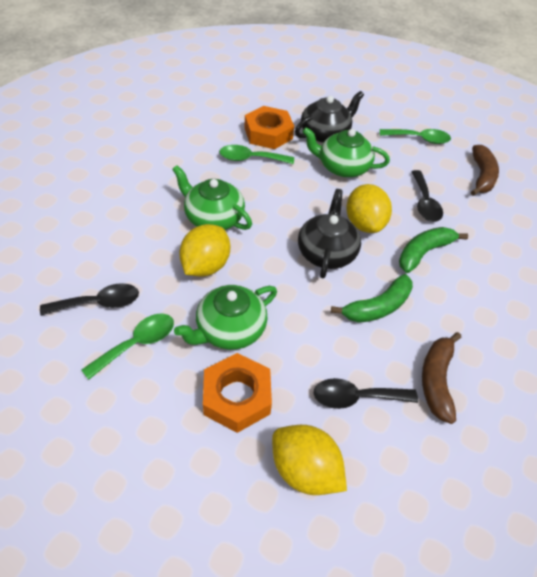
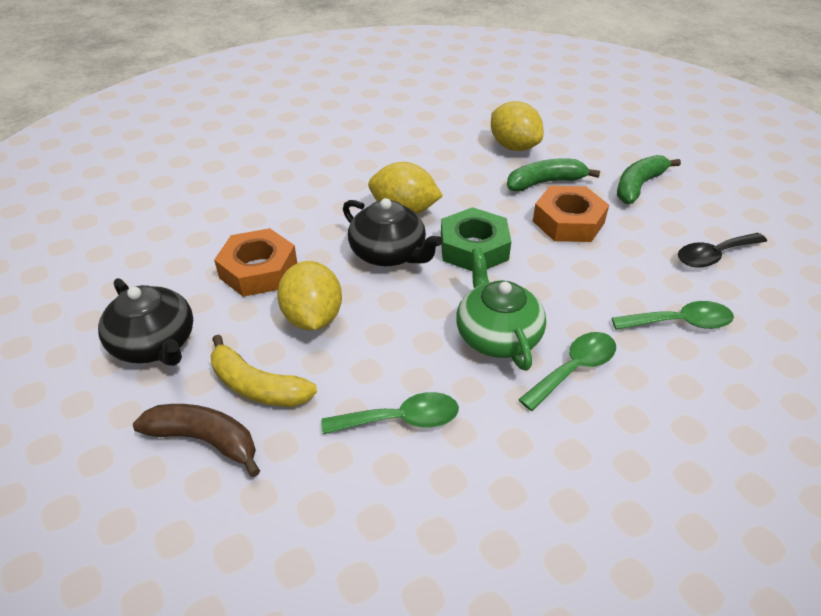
black spoon: 3 -> 1
brown banana: 2 -> 1
green nut: 0 -> 1
green teapot: 3 -> 1
yellow banana: 0 -> 1

